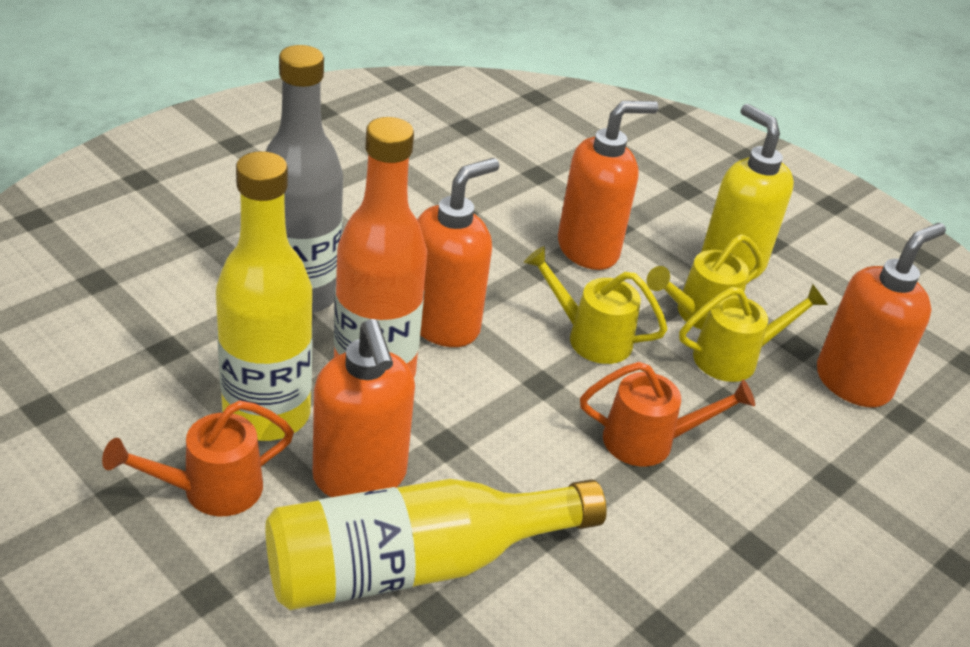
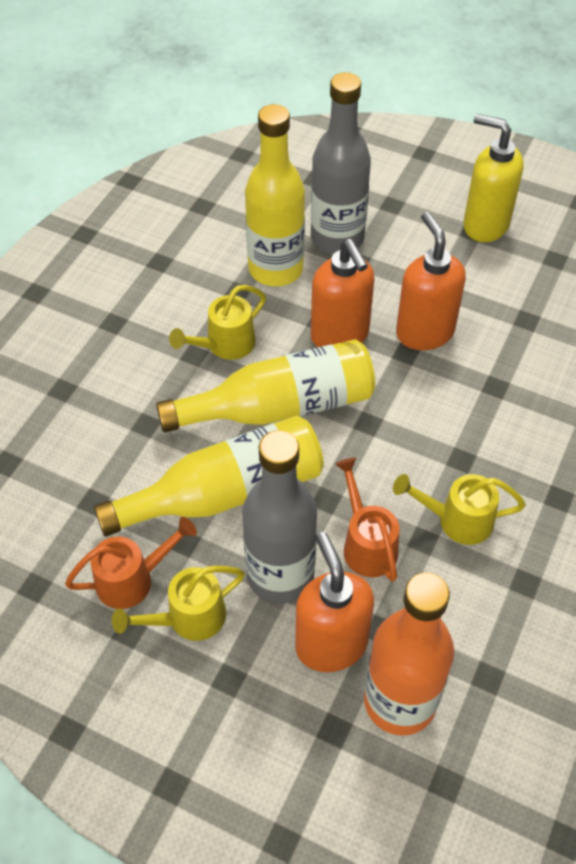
grey bottle: 1 -> 2
orange soap dispenser: 4 -> 3
yellow bottle: 2 -> 3

